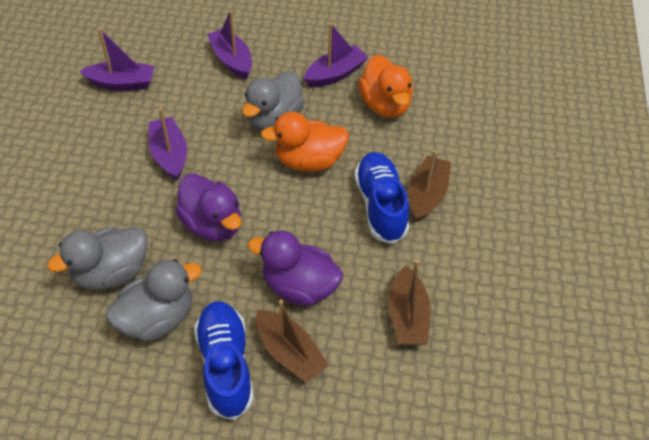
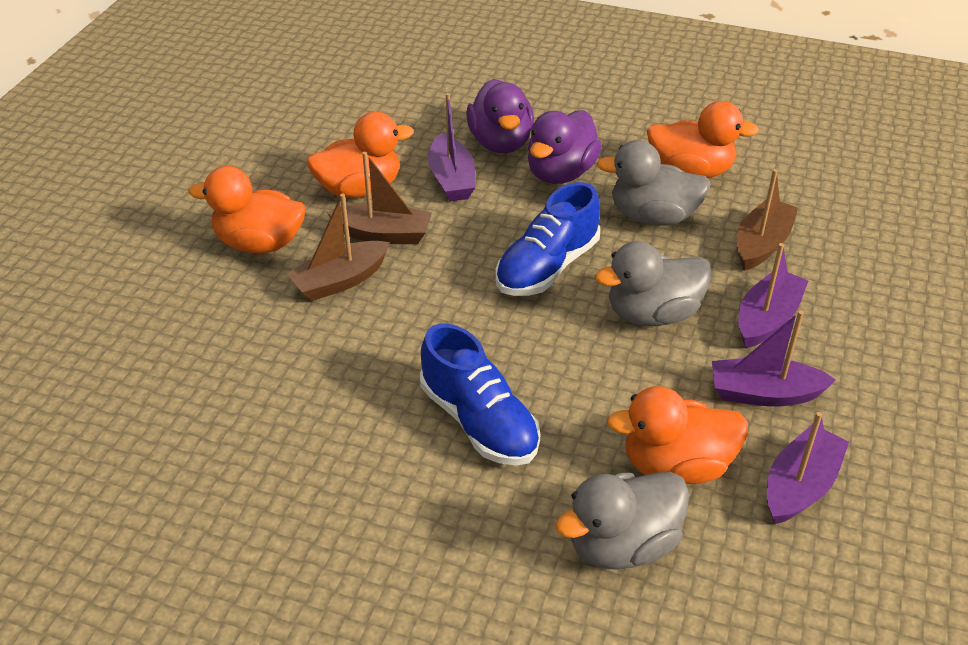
orange duck: 2 -> 4

